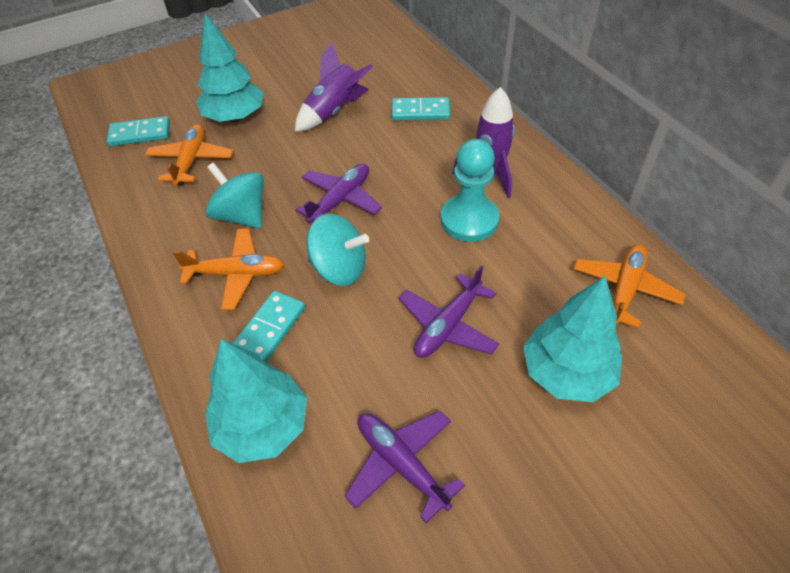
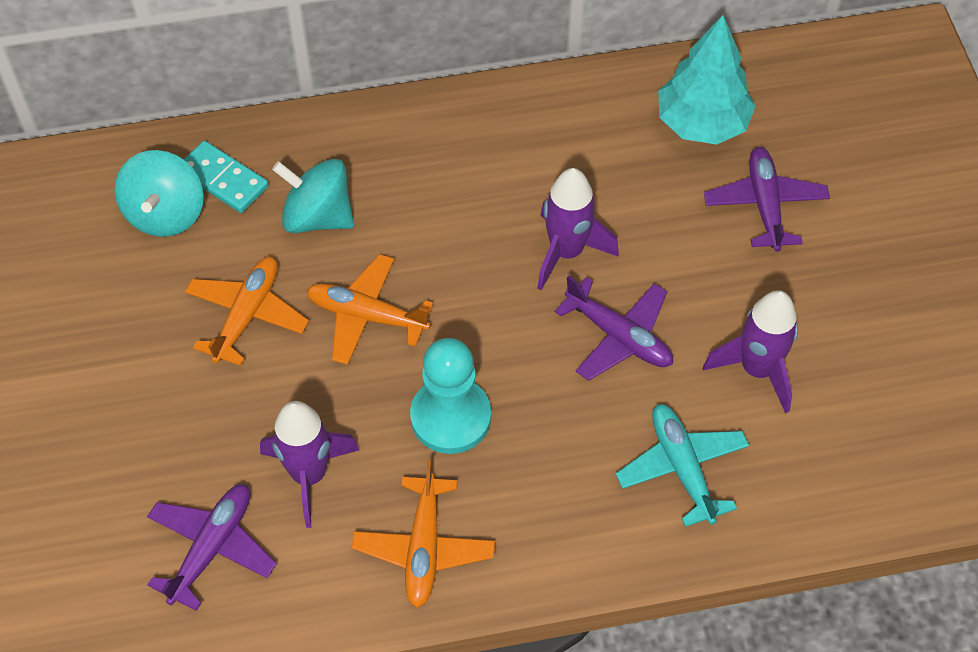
purple rocket: 2 -> 3
turquoise domino: 3 -> 1
turquoise plane: 0 -> 1
turquoise tree: 3 -> 1

